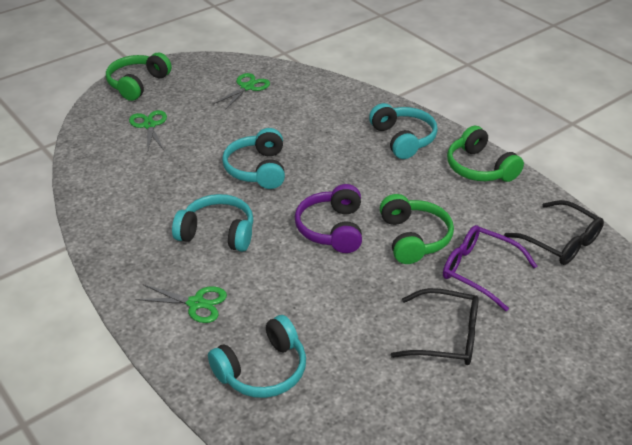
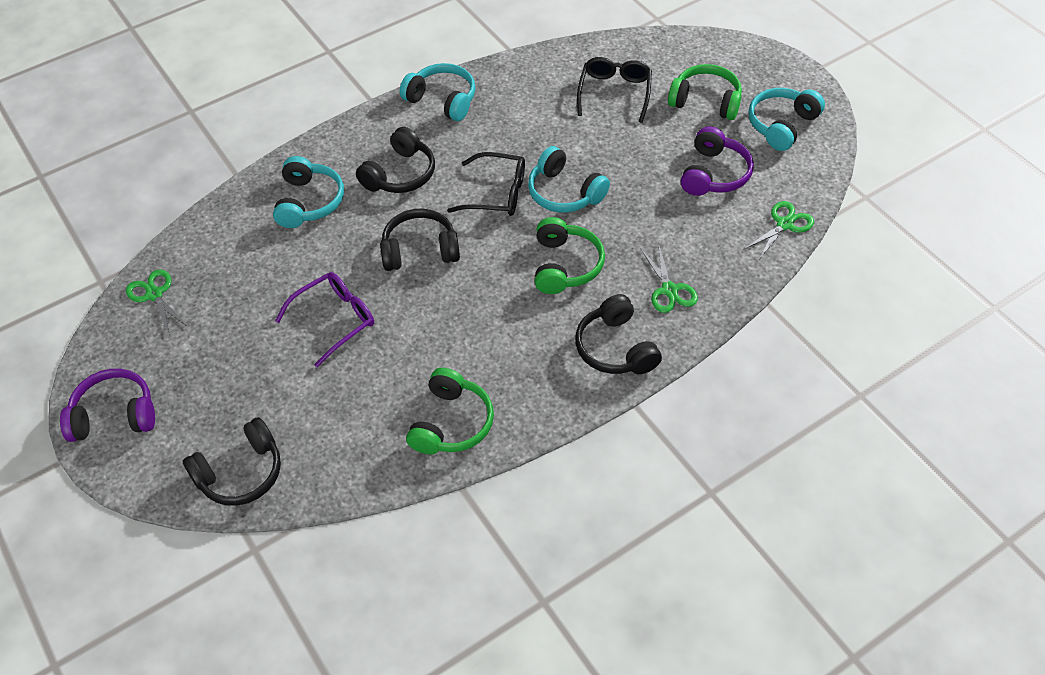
black headphones: 0 -> 4
purple headphones: 1 -> 2

